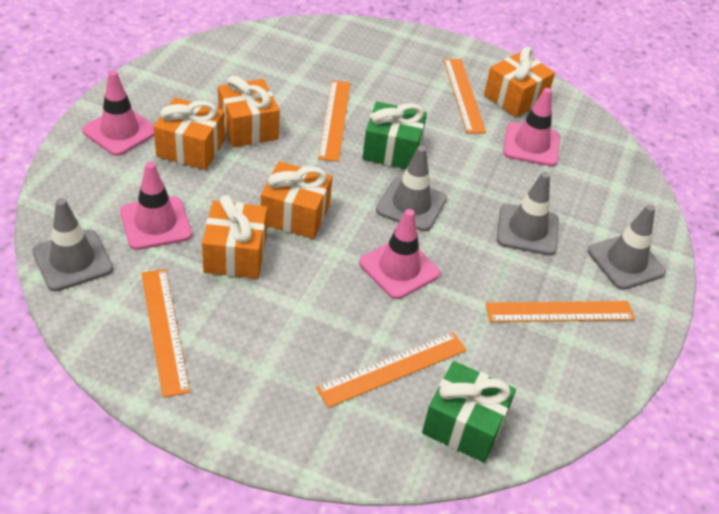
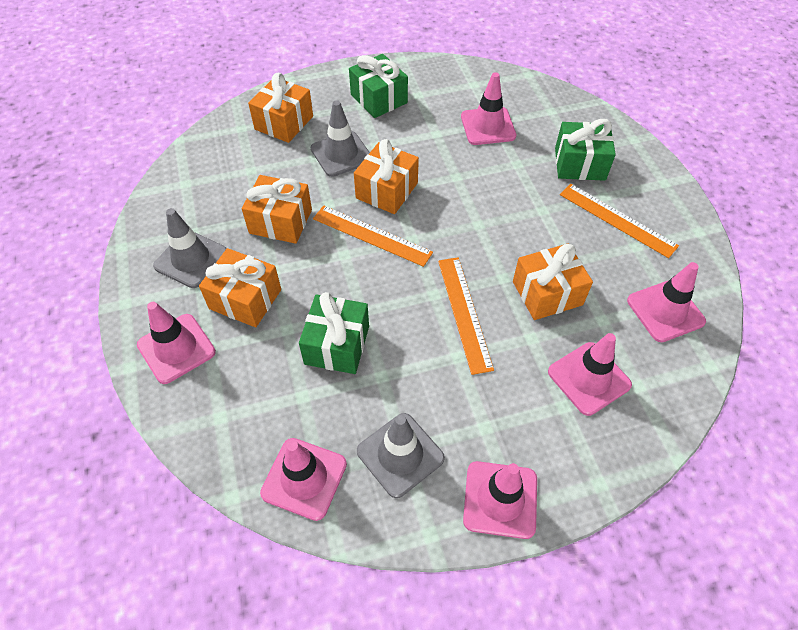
green gift: 2 -> 3
grey traffic cone: 4 -> 3
orange ruler: 5 -> 3
pink traffic cone: 4 -> 6

